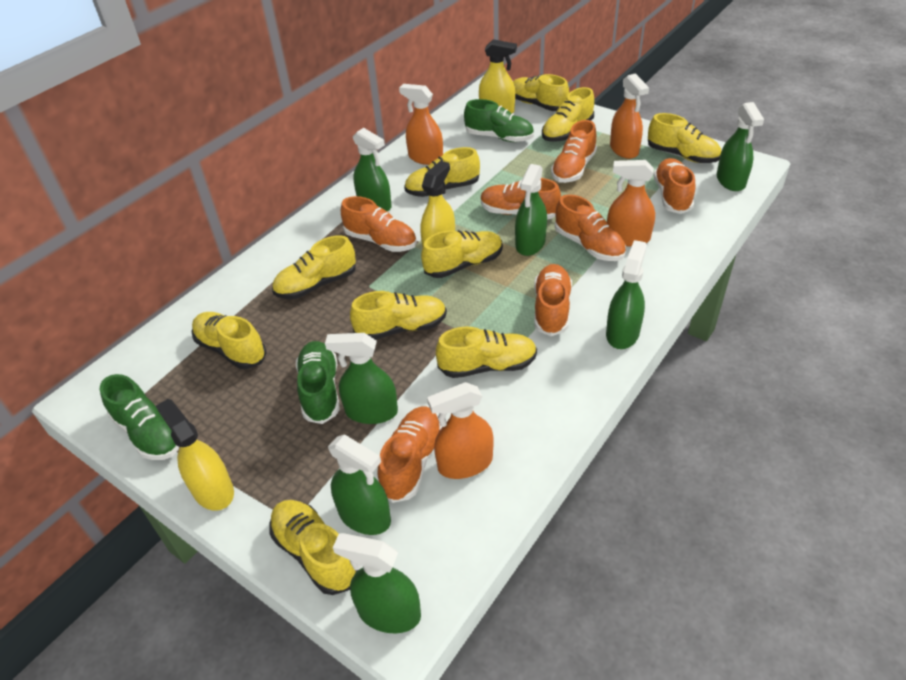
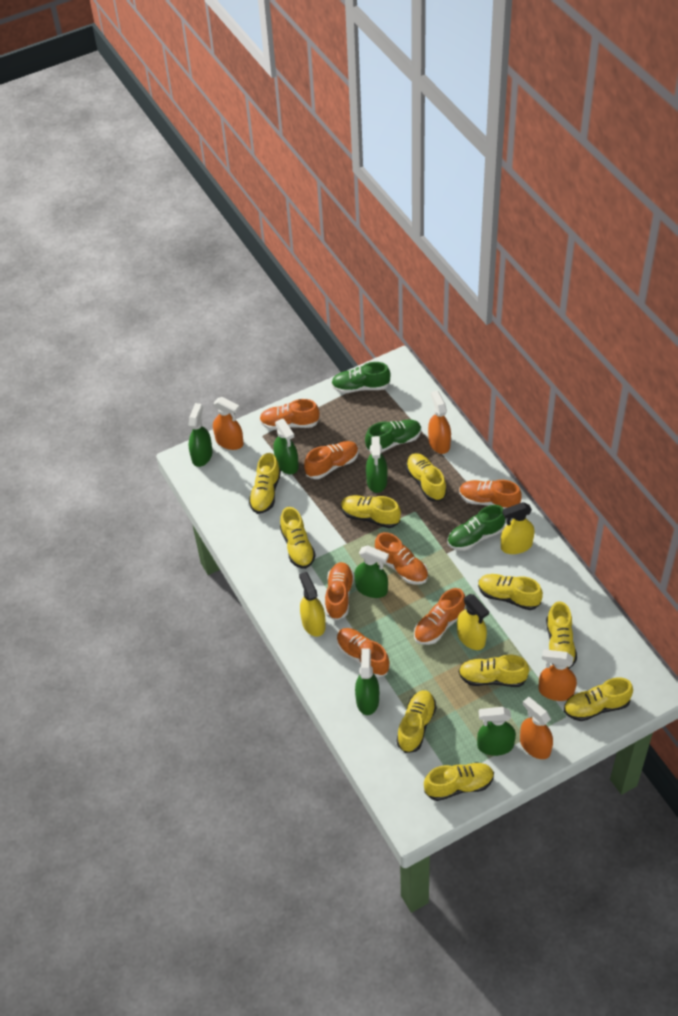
green spray bottle: 7 -> 6

